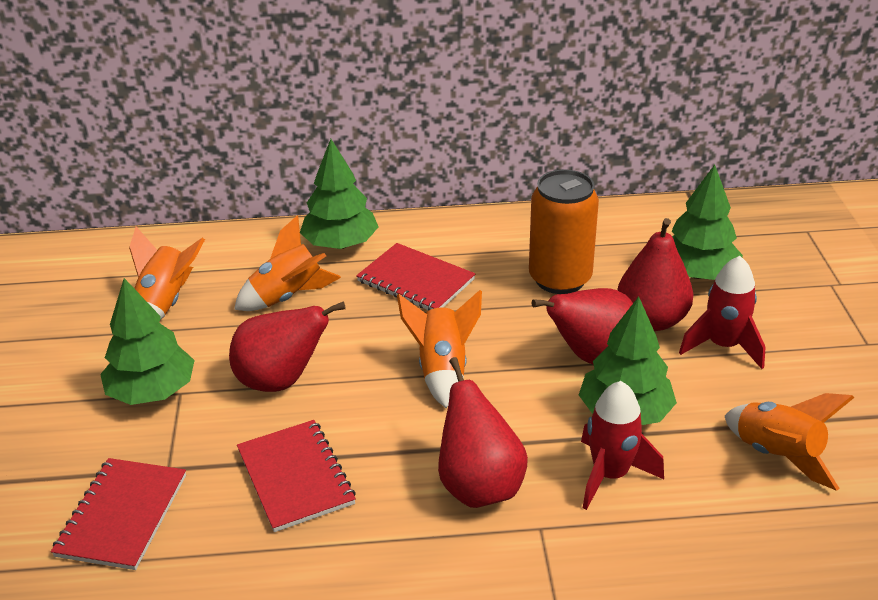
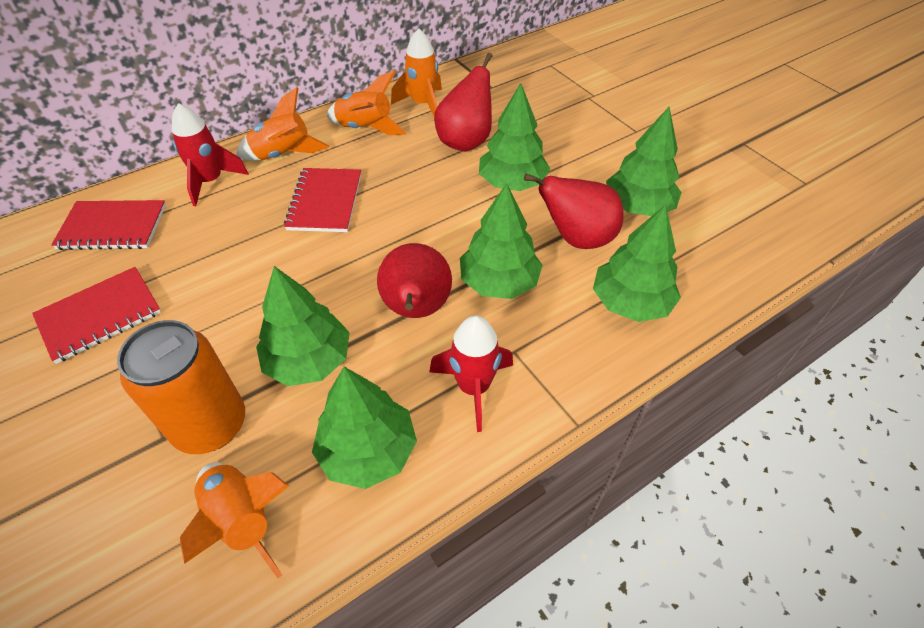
green tree: 4 -> 6
red pear: 4 -> 3

